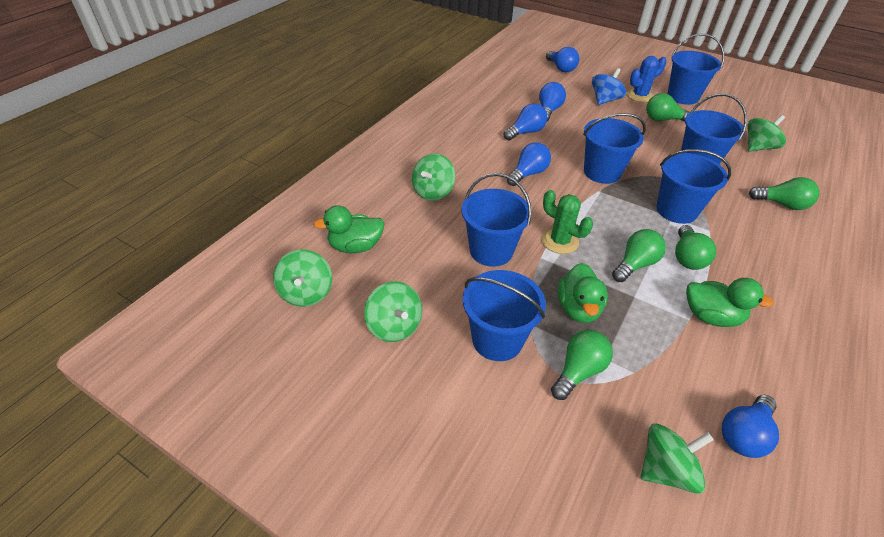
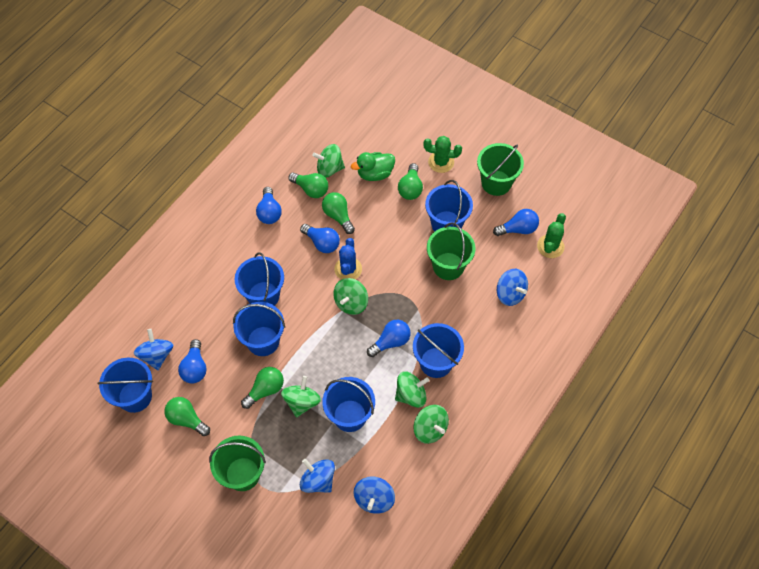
blue spinning top: 1 -> 4
green bucket: 0 -> 3
green cactus: 1 -> 2
green duck: 3 -> 1

